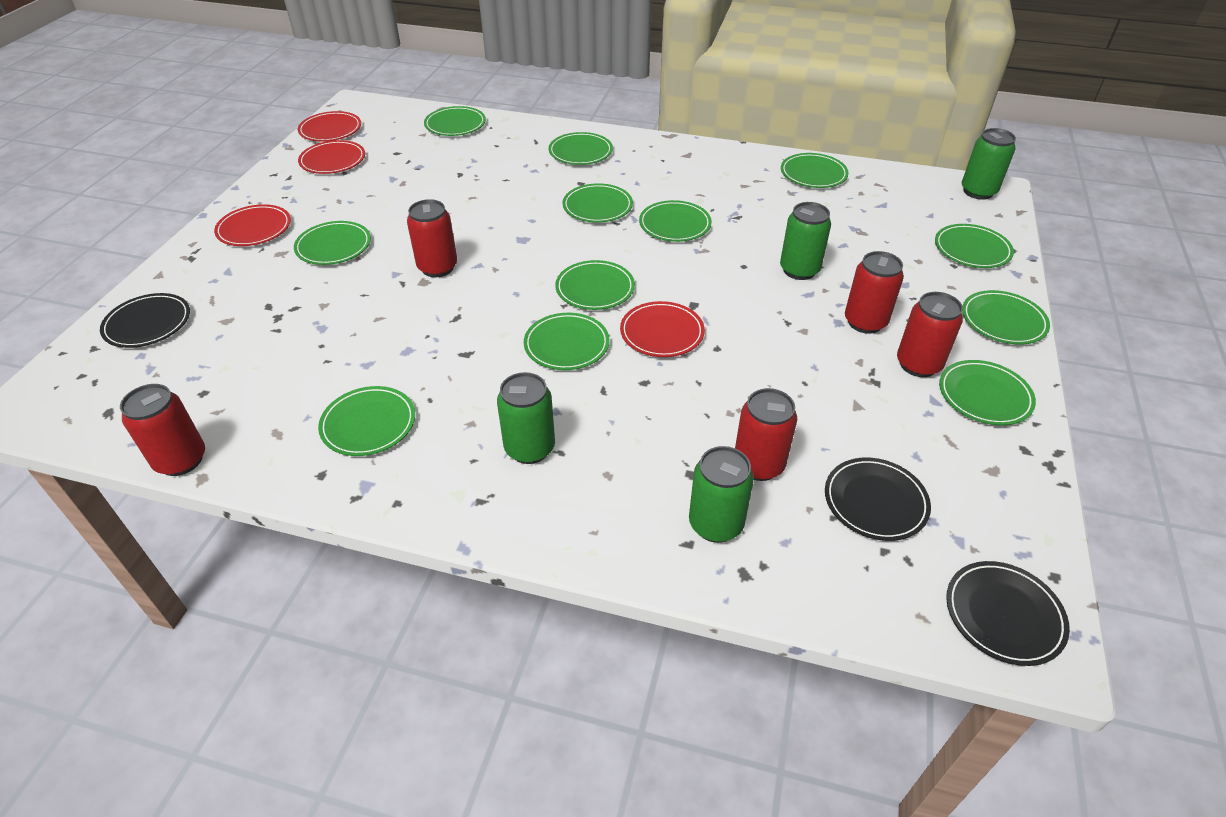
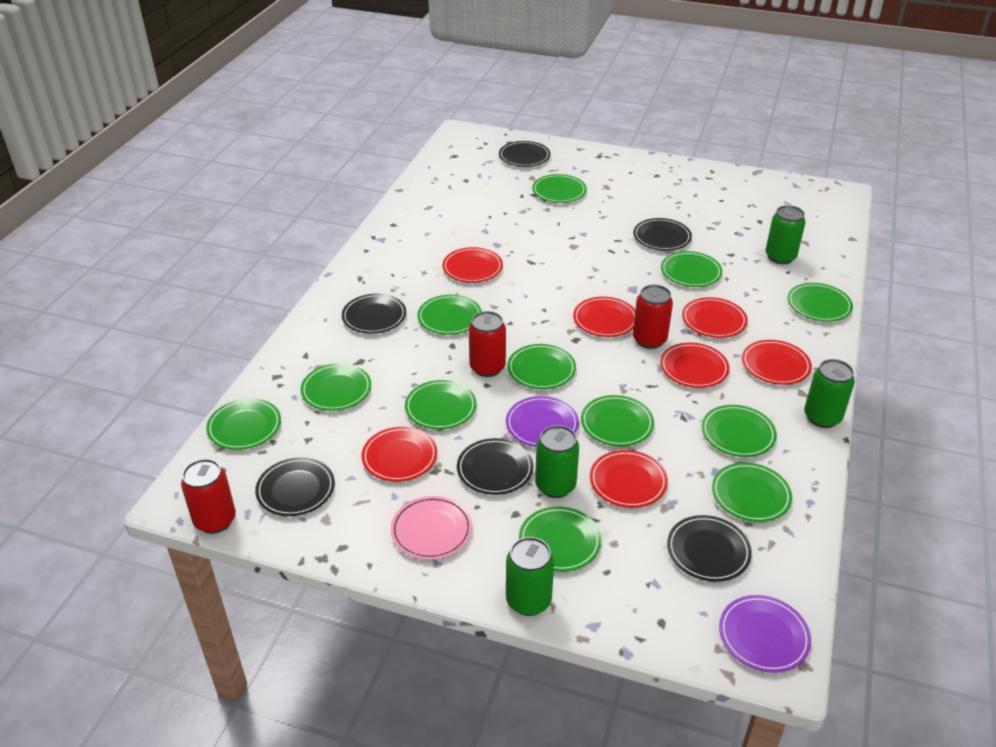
black plate: 3 -> 6
pink plate: 0 -> 1
purple plate: 0 -> 2
red can: 5 -> 3
red plate: 4 -> 7

